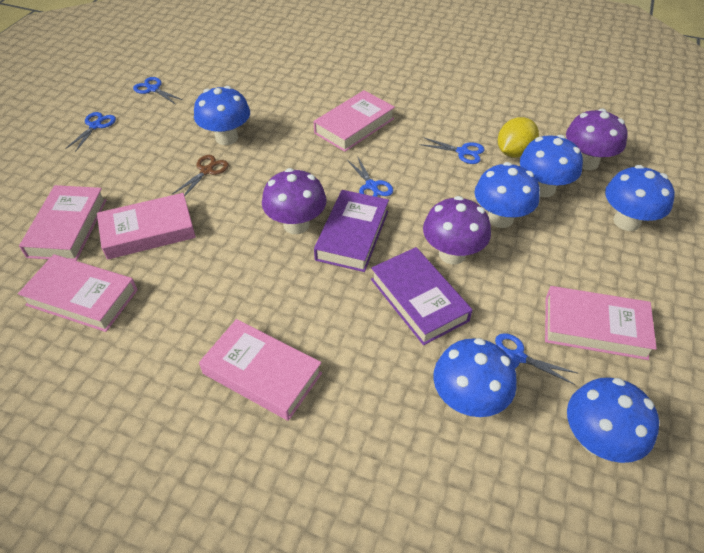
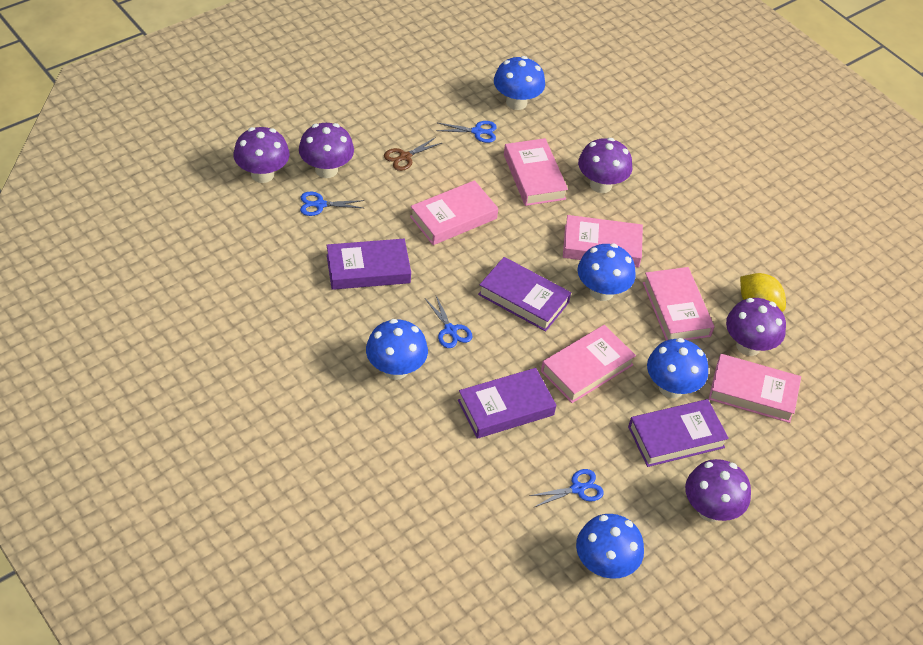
blue mushroom: 6 -> 5
blue scissors: 5 -> 4
purple book: 2 -> 4
purple mushroom: 3 -> 5

